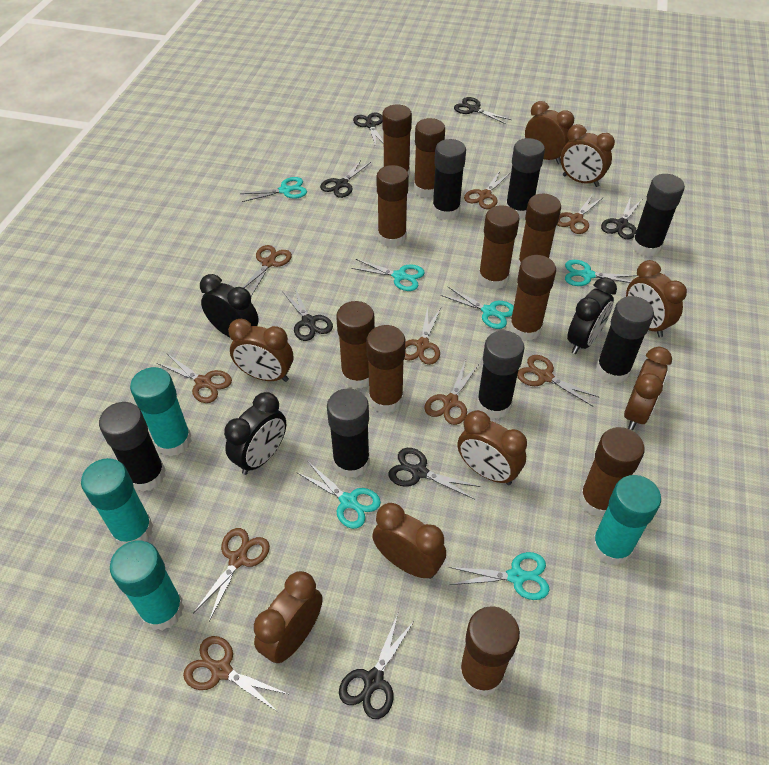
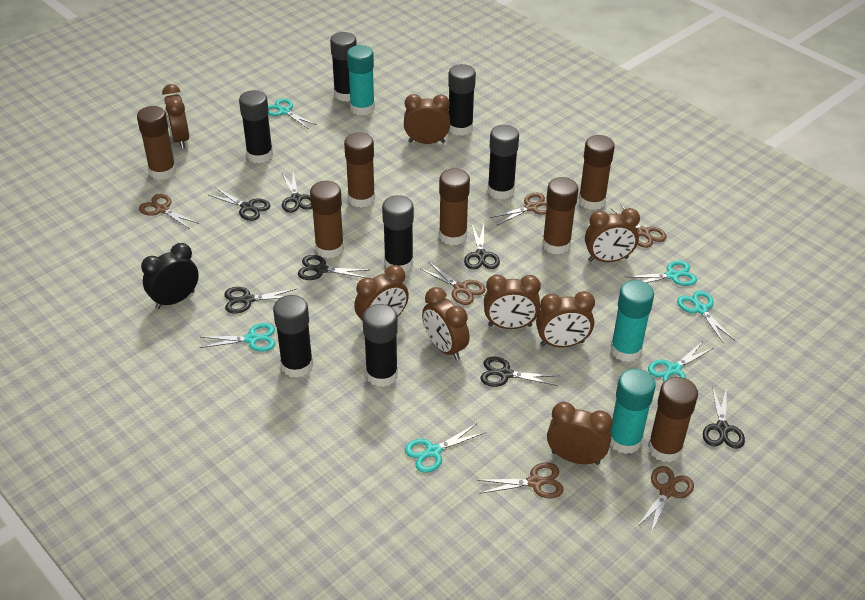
black clock: 3 -> 1
brown glue stick: 10 -> 7
brown scissors: 9 -> 6
turquoise glue stick: 4 -> 3

